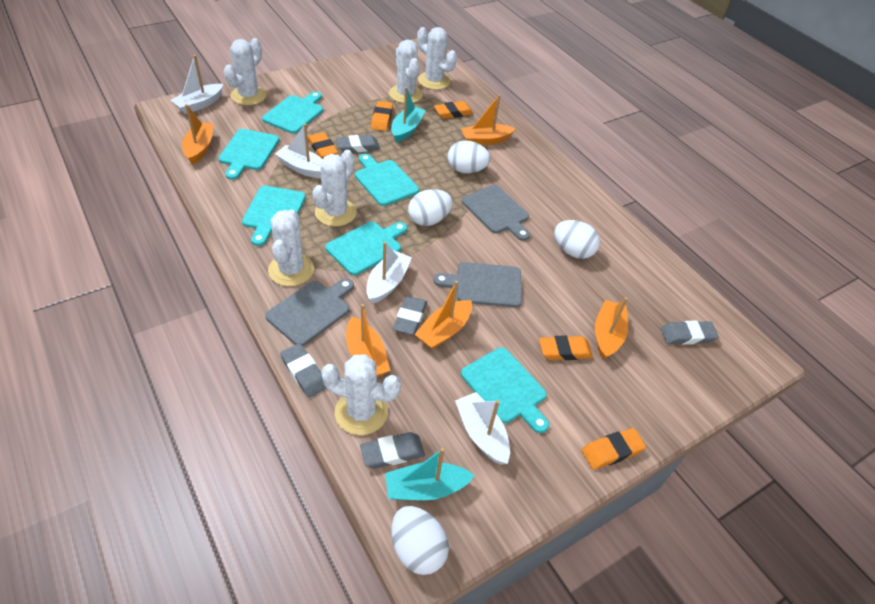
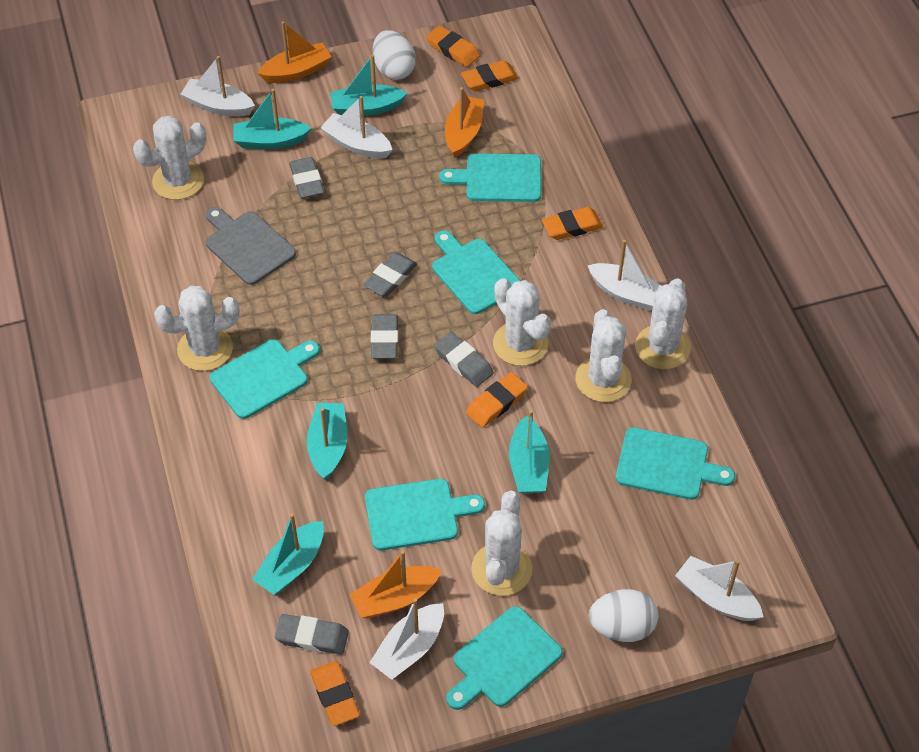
grey cutting board: 3 -> 1
orange boat: 5 -> 3
turquoise boat: 2 -> 5
white boat: 4 -> 5
white egg: 4 -> 2

